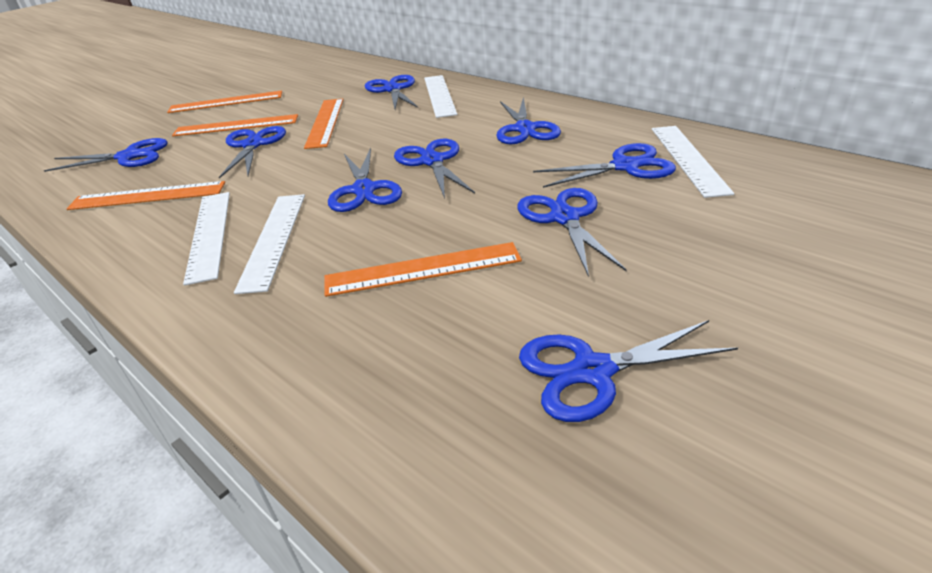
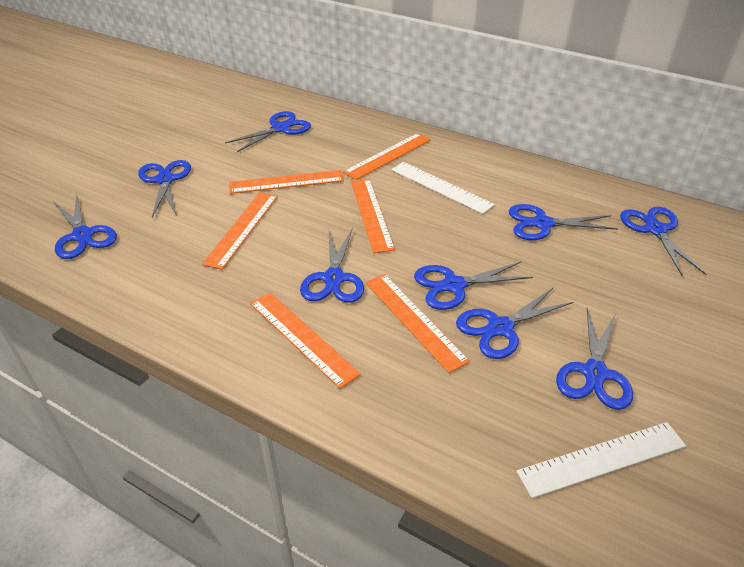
orange ruler: 5 -> 6
white ruler: 4 -> 2

